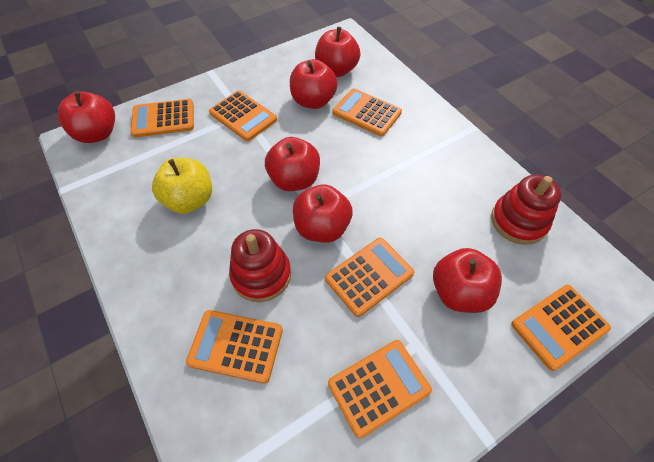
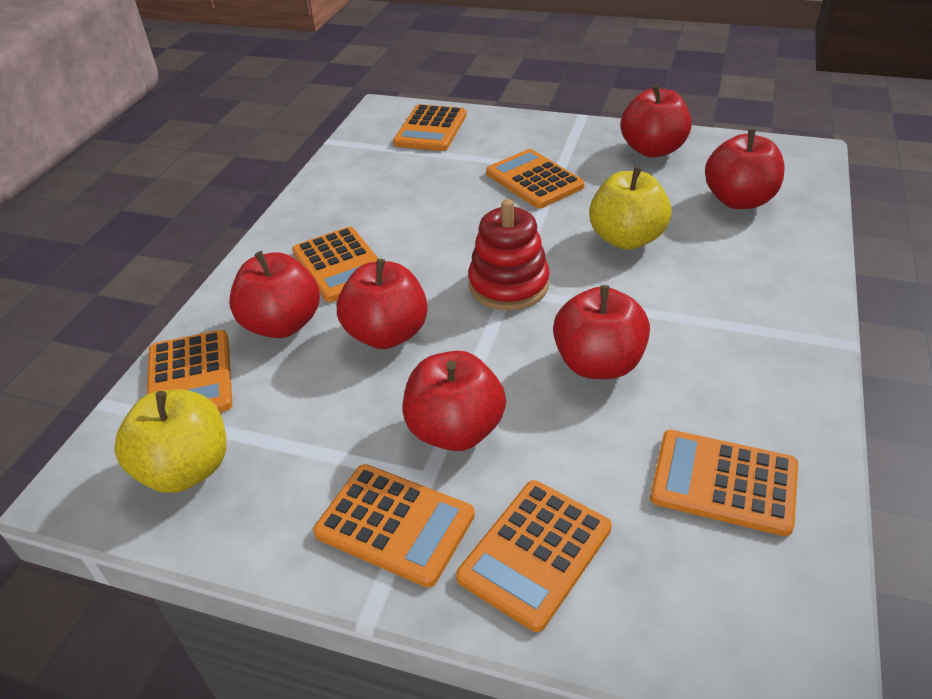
red stacking toy: 2 -> 1
yellow apple: 1 -> 2

